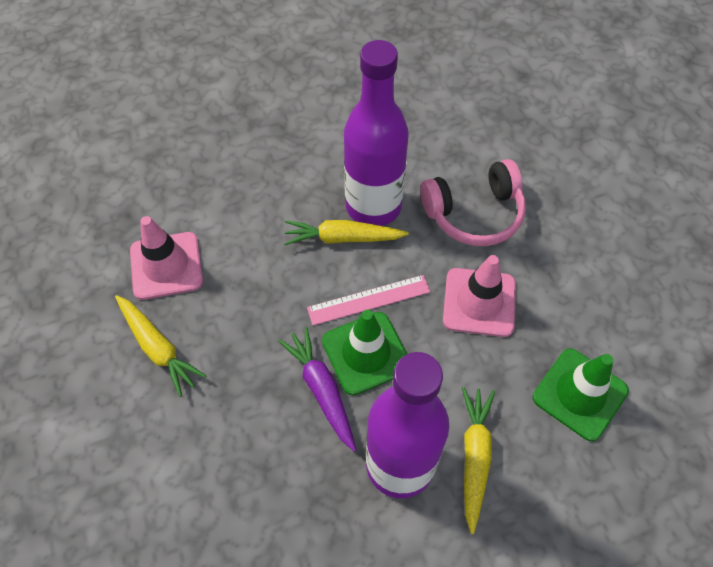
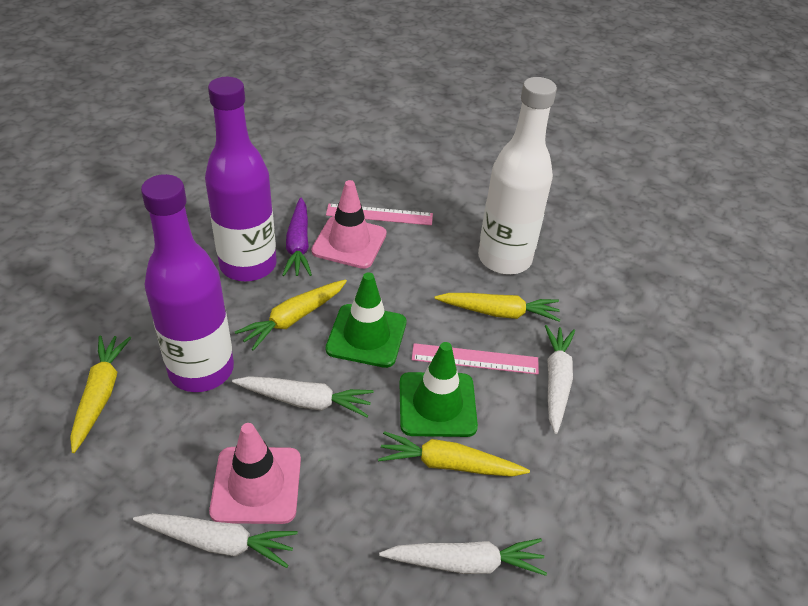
pink headphones: 1 -> 0
pink ruler: 1 -> 2
white bottle: 0 -> 1
white carrot: 0 -> 4
yellow carrot: 3 -> 4

